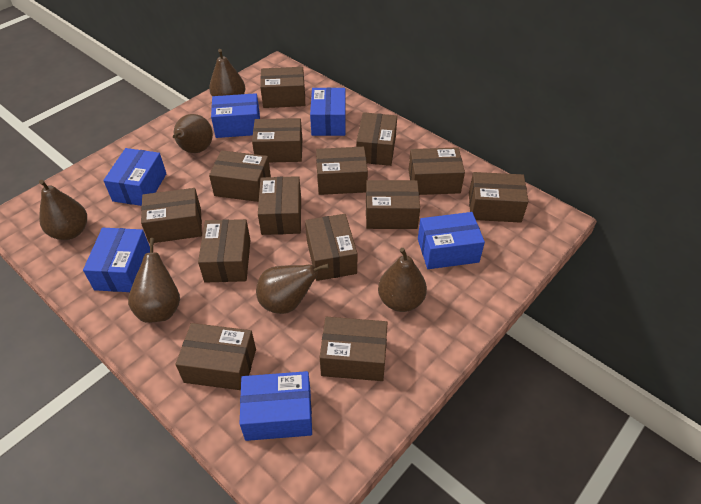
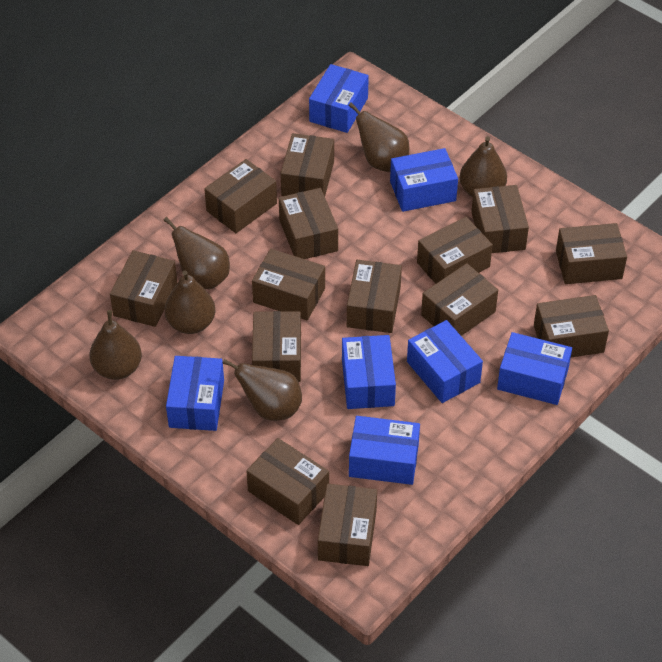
blue box: 6 -> 7

